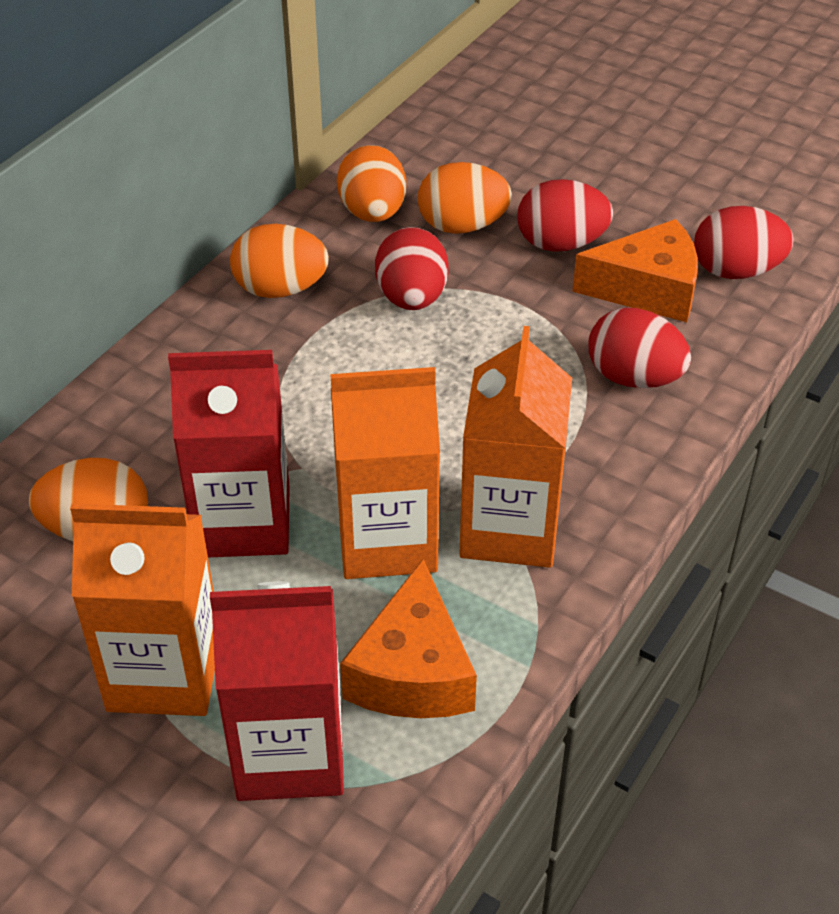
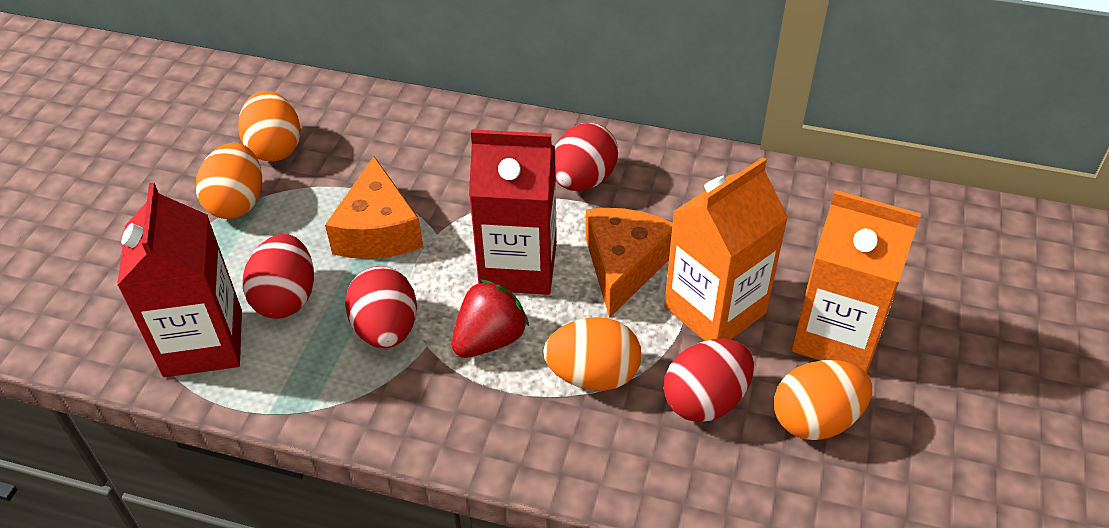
orange carton: 3 -> 2
red strawberry: 0 -> 1

